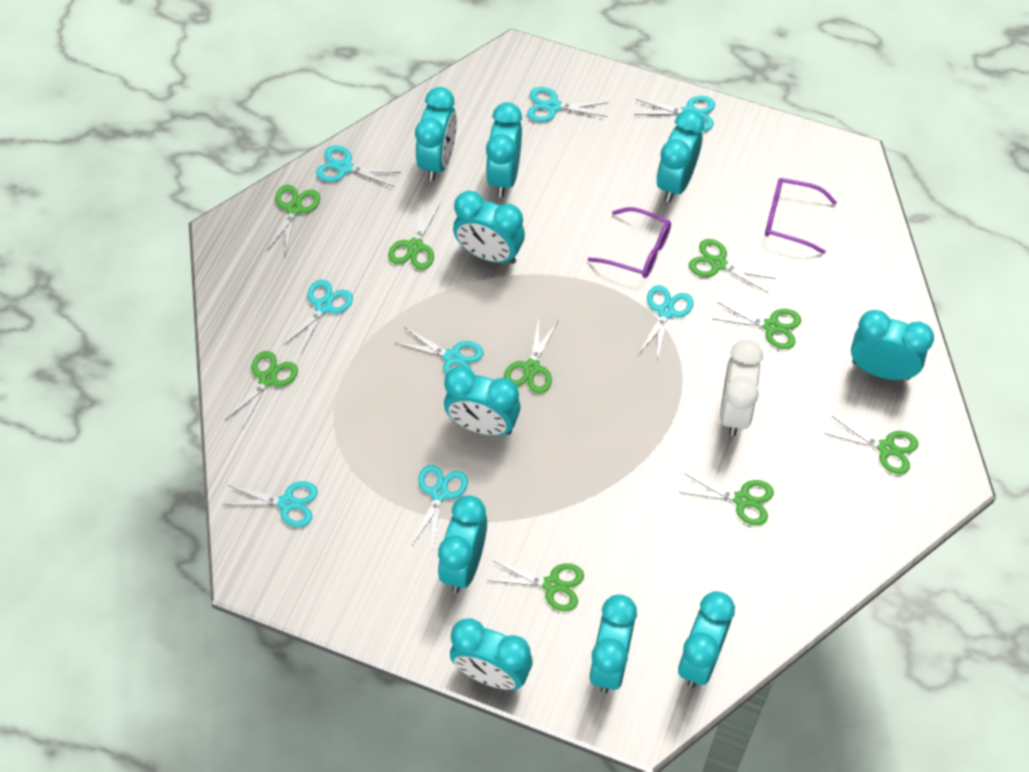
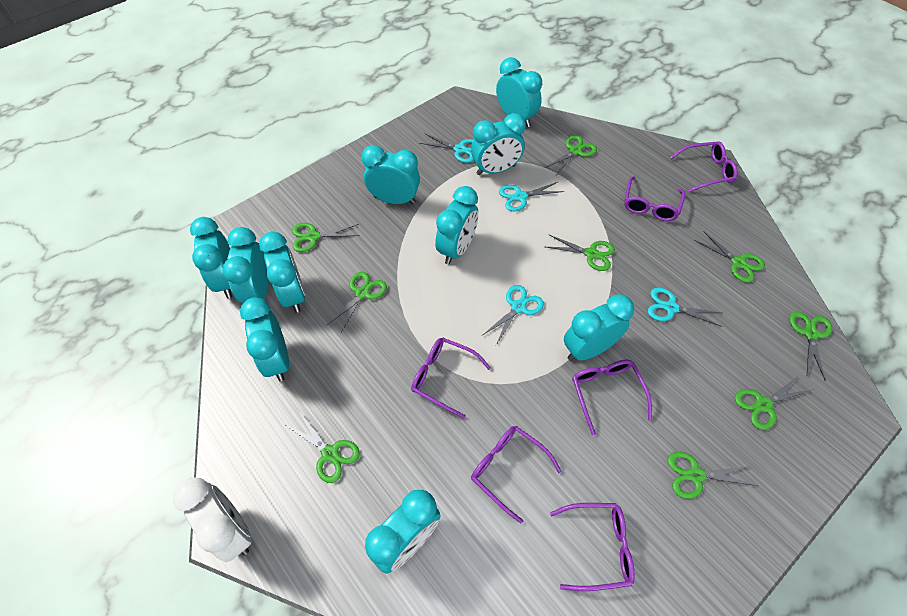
purple glasses: 2 -> 6
turquoise scissors: 8 -> 4

